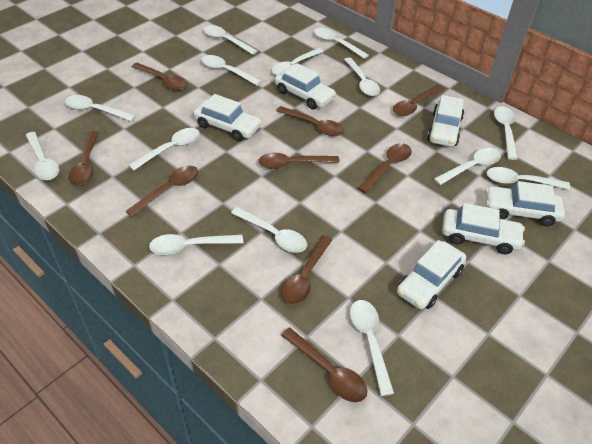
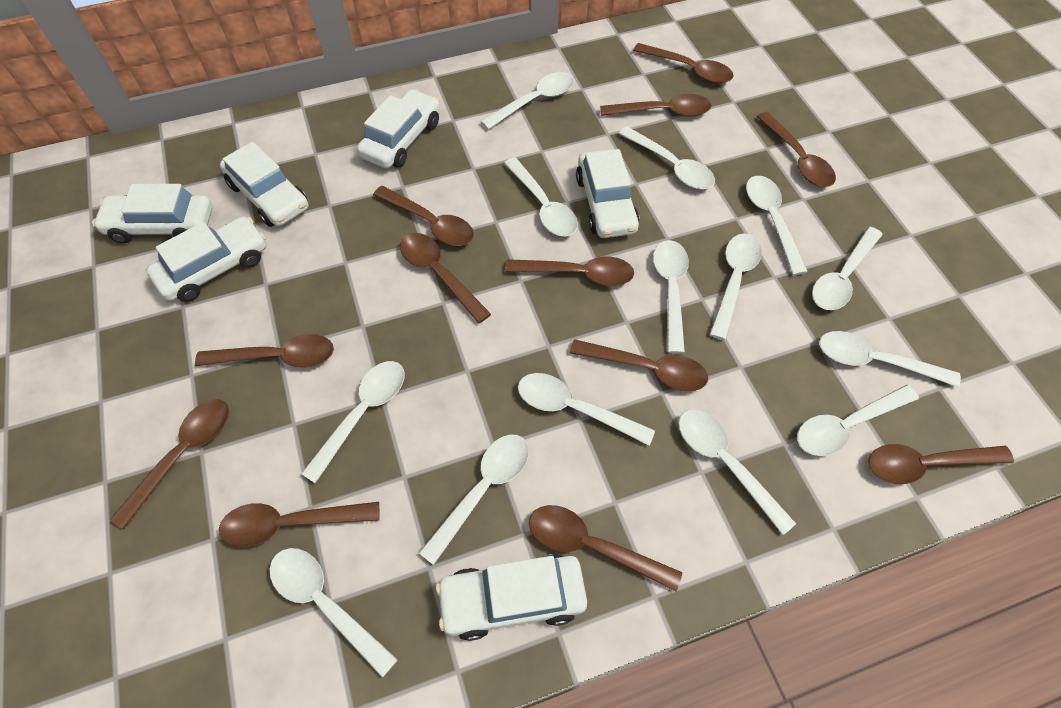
brown spoon: 9 -> 12

